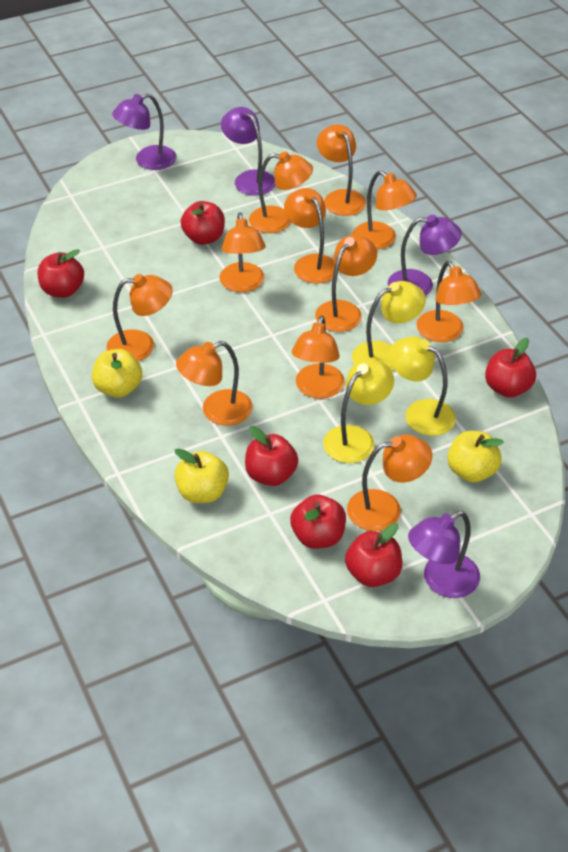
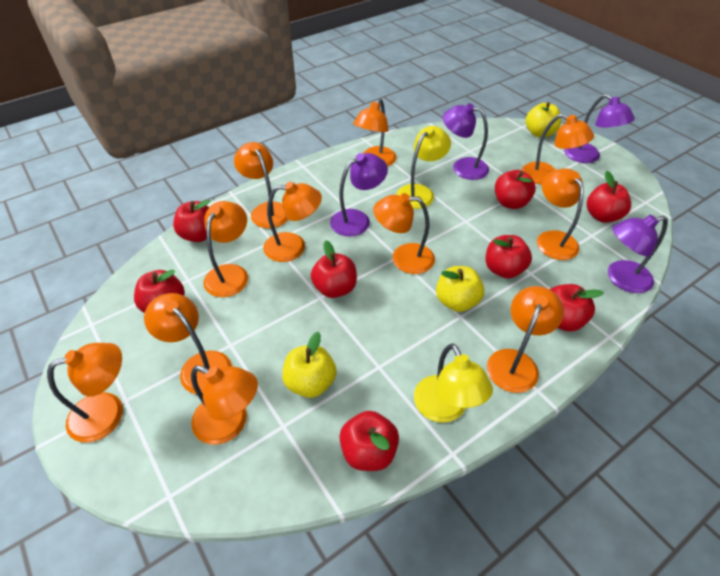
red apple: 6 -> 8
yellow lamp: 3 -> 2

